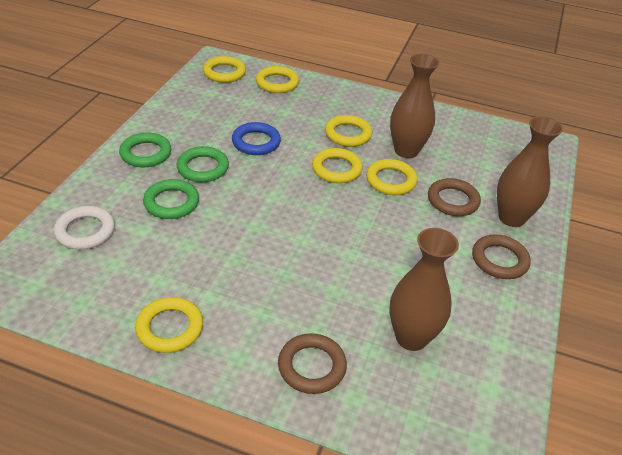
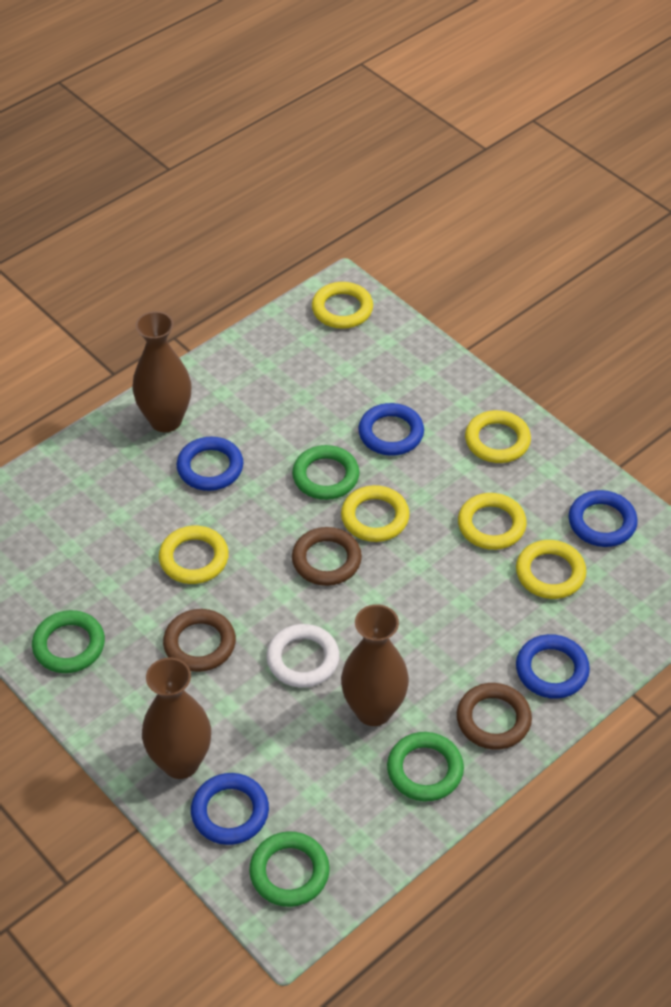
blue ring: 1 -> 5
green ring: 3 -> 4

